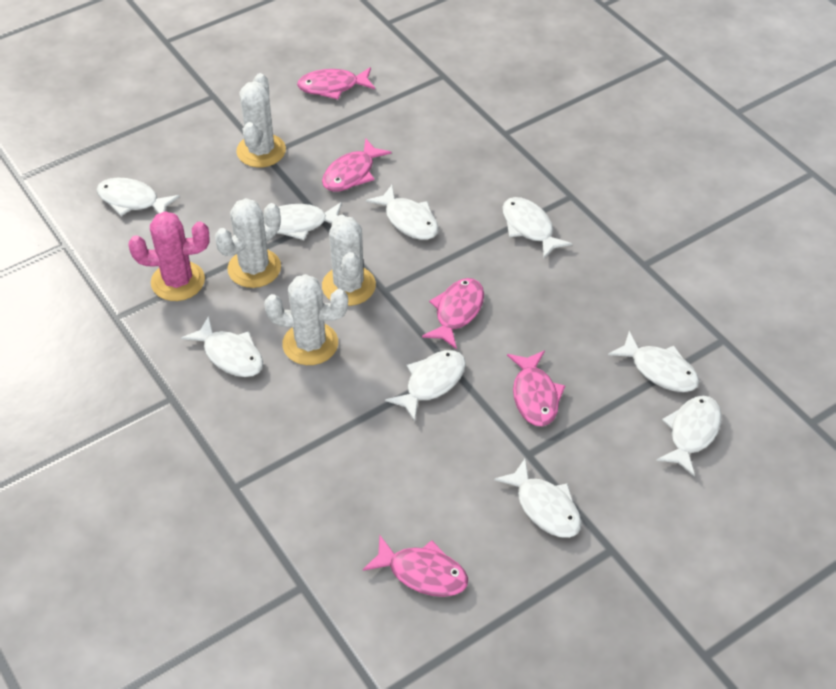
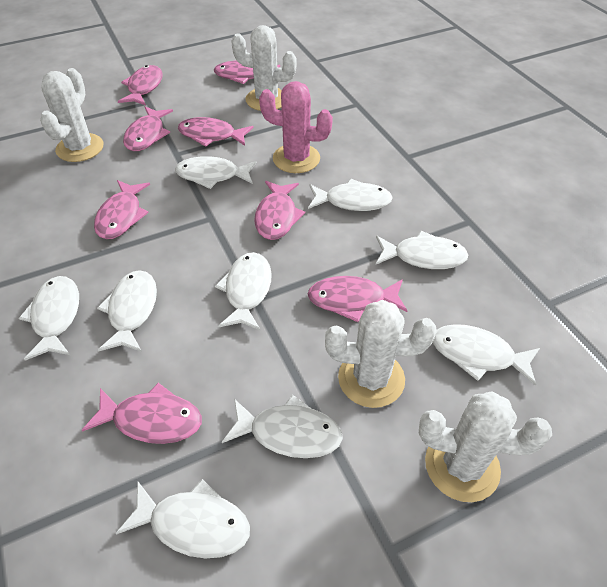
pink fish: 5 -> 8

